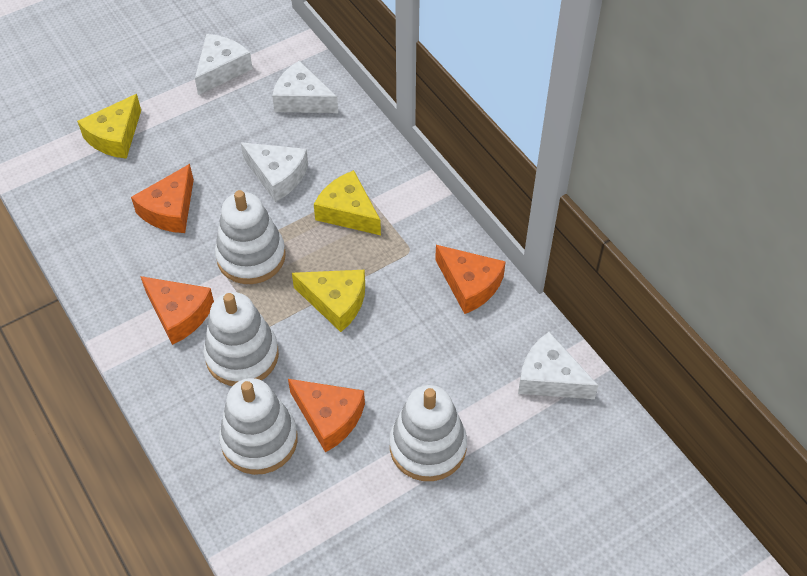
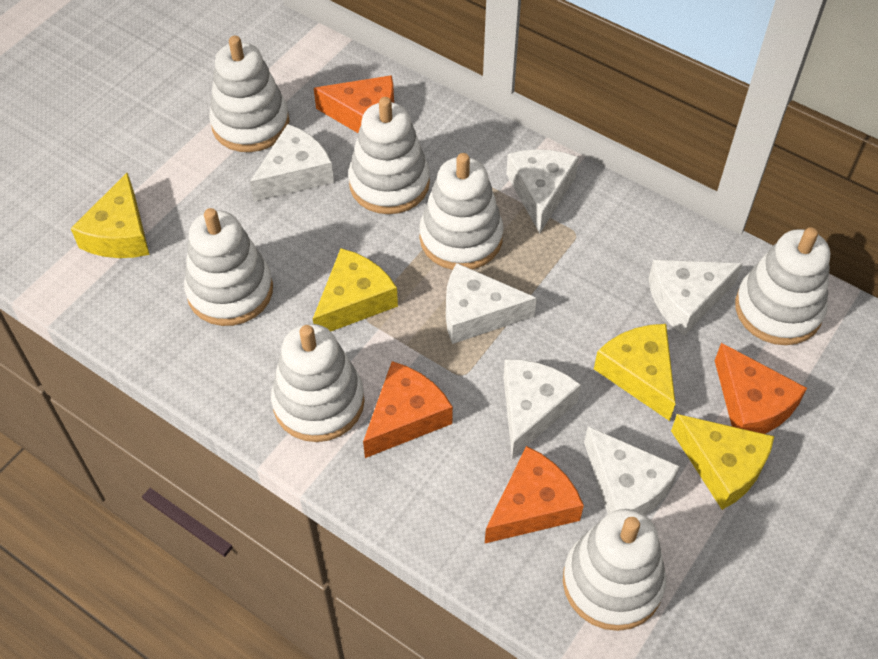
white cheese: 4 -> 6
white stacking toy: 4 -> 7
yellow cheese: 3 -> 4

